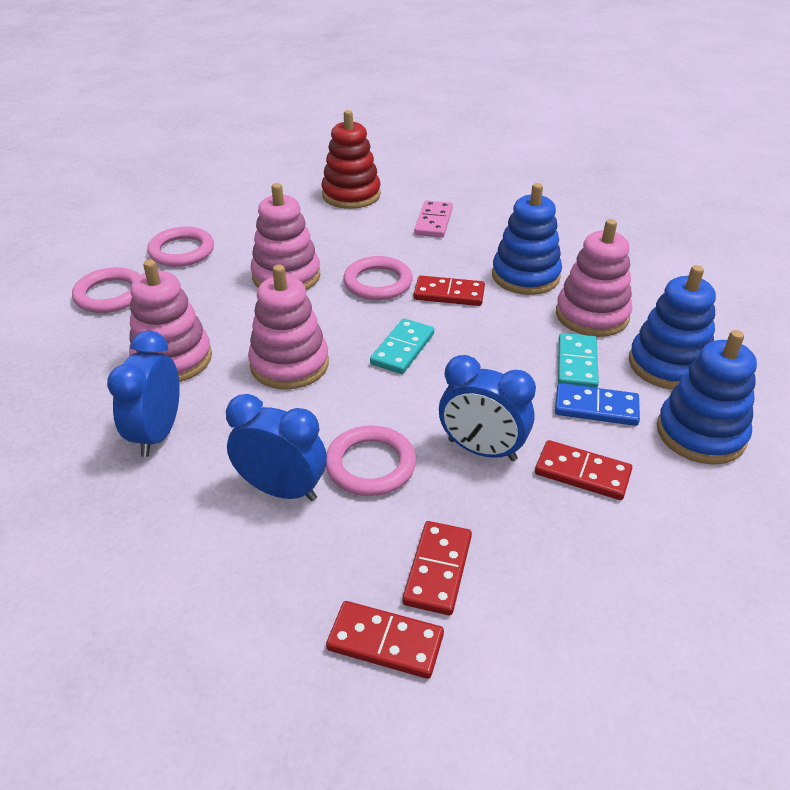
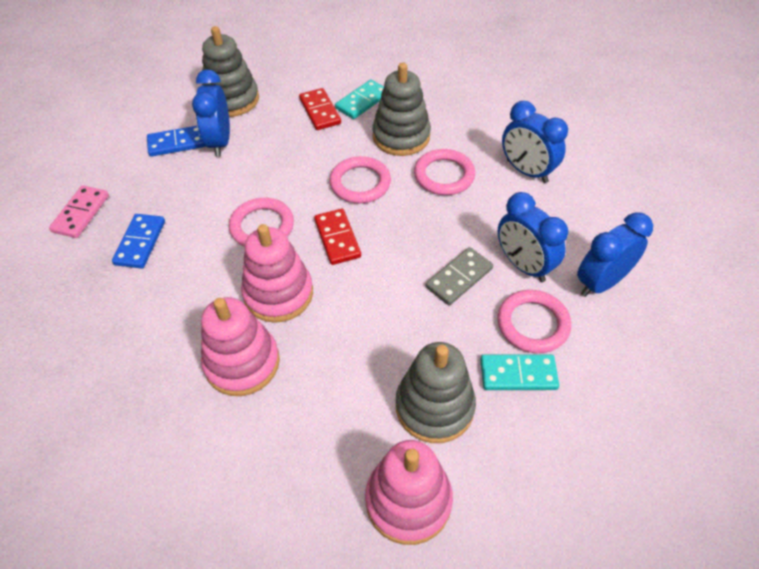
blue clock: 3 -> 4
blue domino: 1 -> 2
blue stacking toy: 3 -> 0
grey domino: 0 -> 1
grey stacking toy: 0 -> 3
pink stacking toy: 4 -> 3
red domino: 4 -> 2
red stacking toy: 1 -> 0

